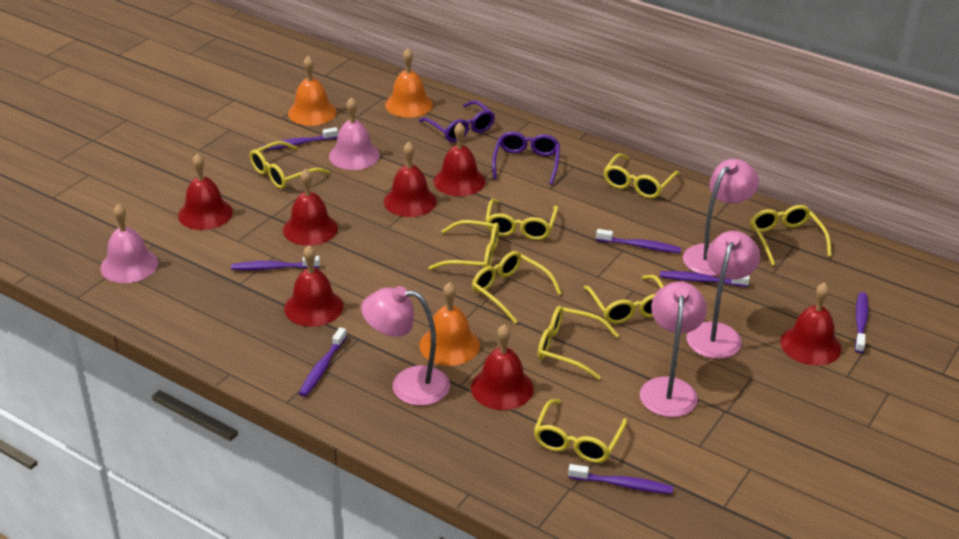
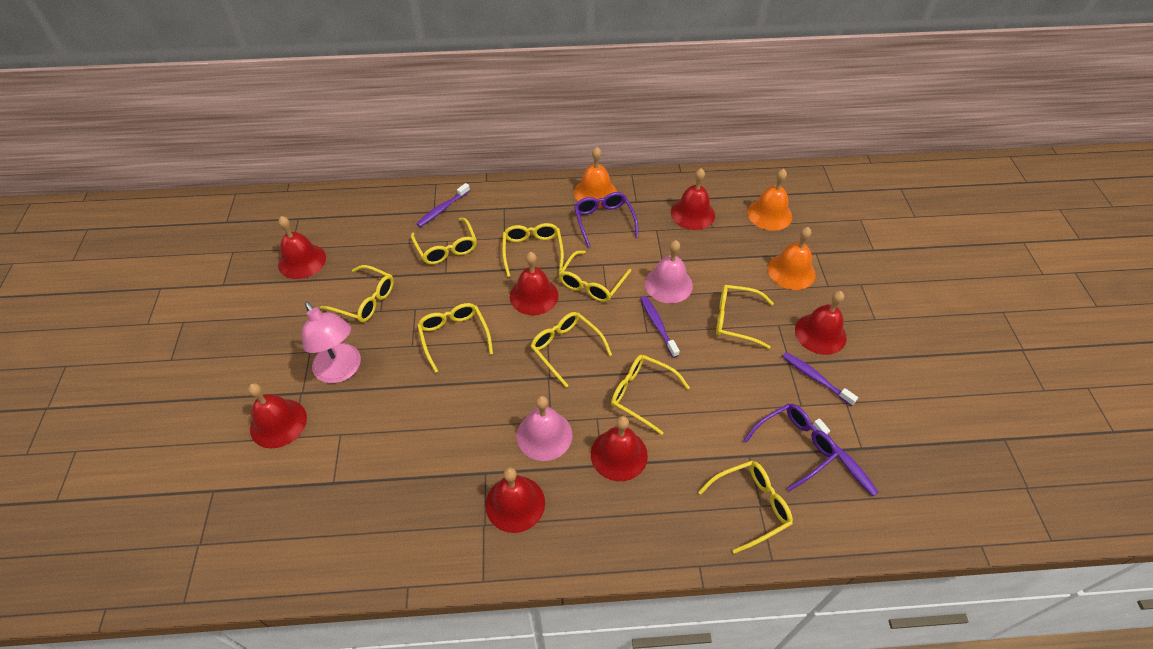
pink lamp: 4 -> 1
purple toothbrush: 7 -> 4

